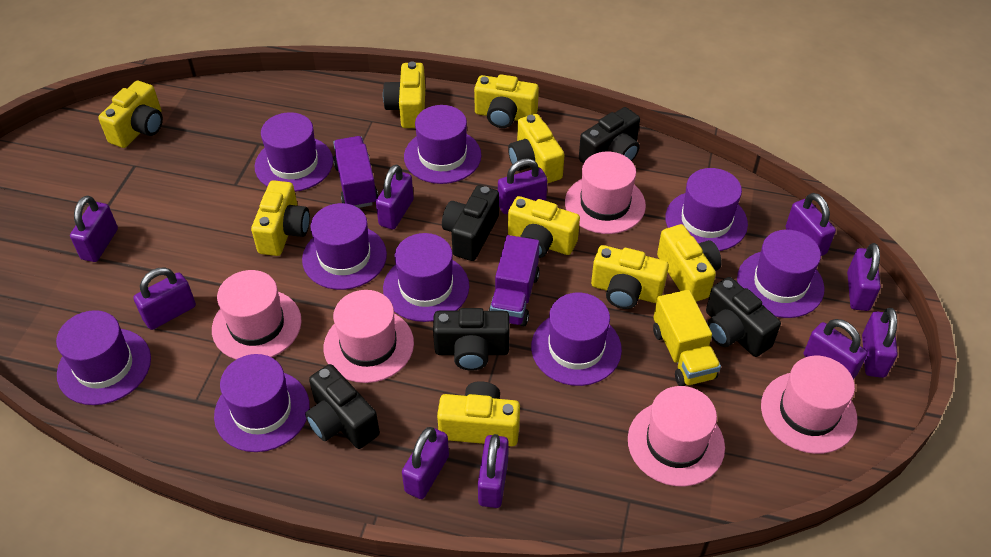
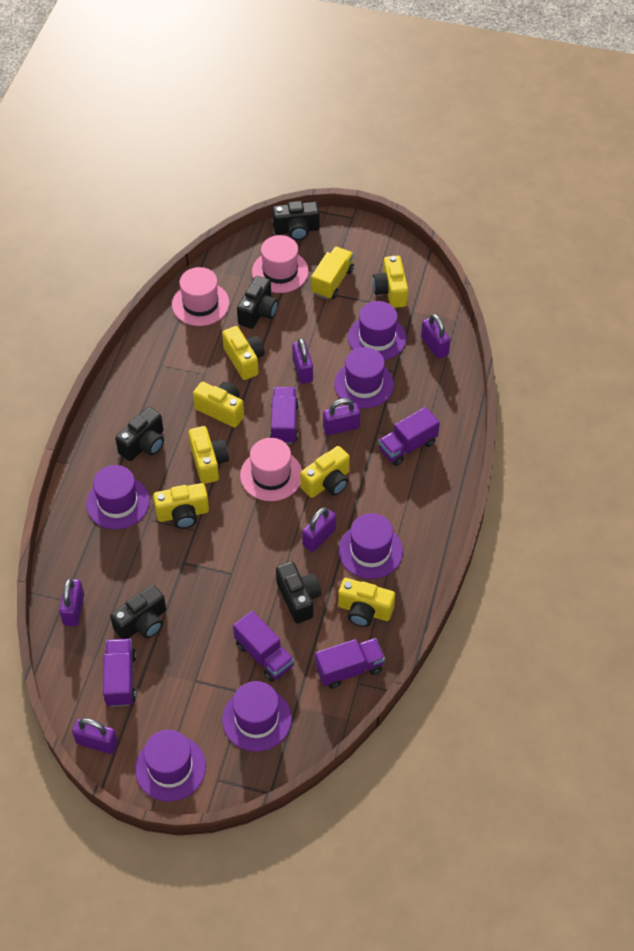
pink hat: 5 -> 3
purple hat: 9 -> 6
purple padlock: 10 -> 6
purple truck: 2 -> 5
yellow camera: 9 -> 7

